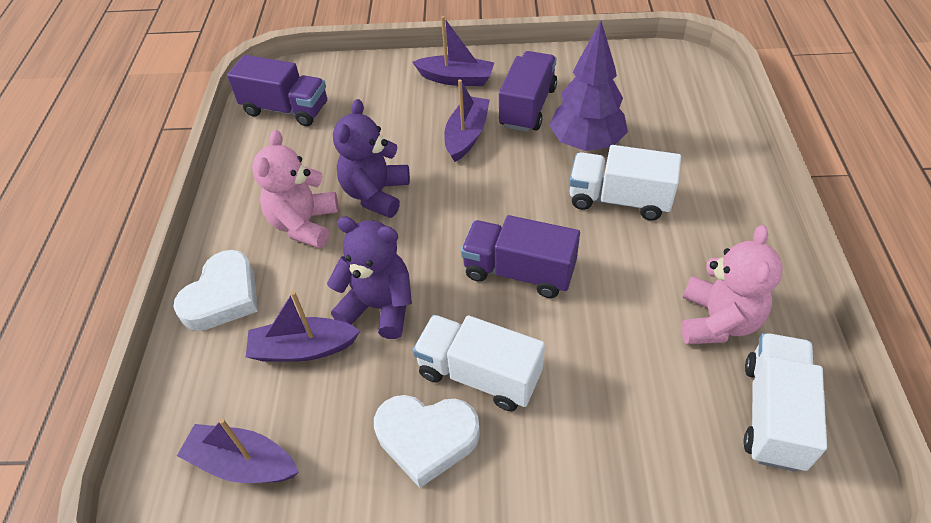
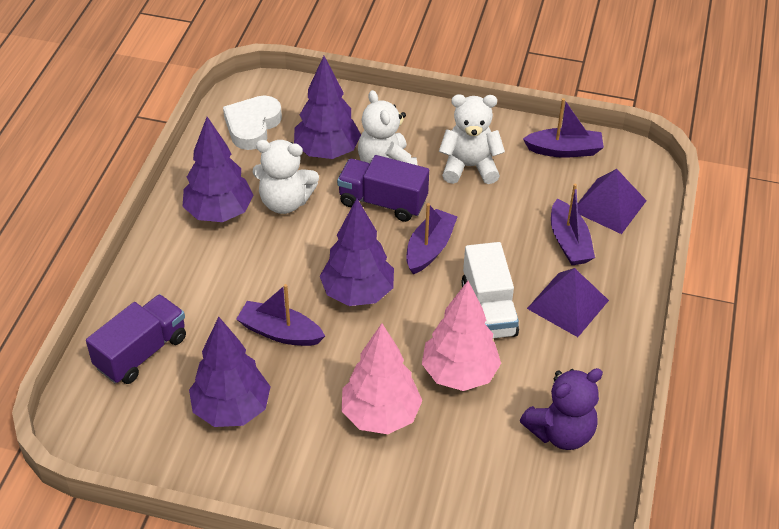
pink teddy bear: 2 -> 0
pink tree: 0 -> 2
purple pyramid: 0 -> 2
purple teddy bear: 2 -> 1
purple tree: 1 -> 4
purple truck: 3 -> 2
white heart: 2 -> 1
white teddy bear: 0 -> 3
white truck: 3 -> 1

